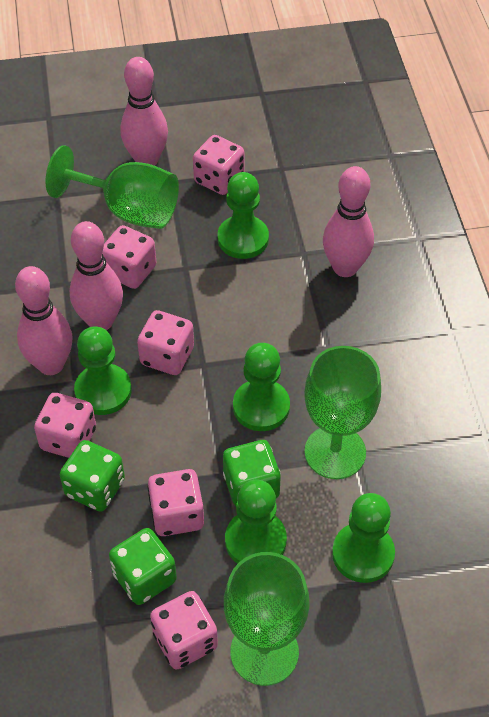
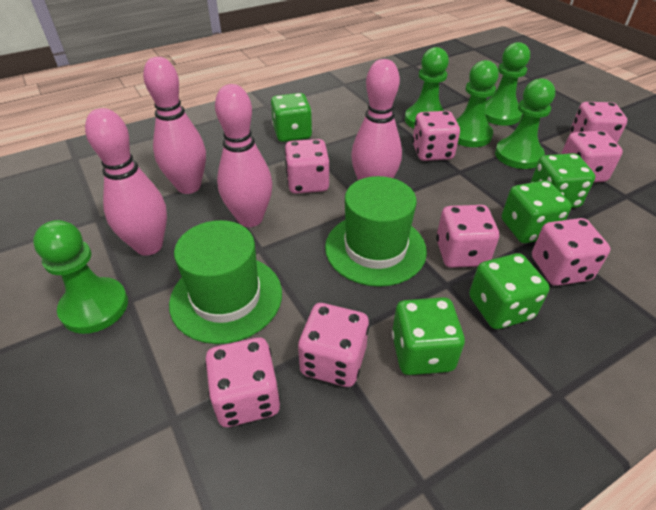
green dice: 3 -> 5
green goblet: 3 -> 0
green hat: 0 -> 2
pink dice: 6 -> 8

